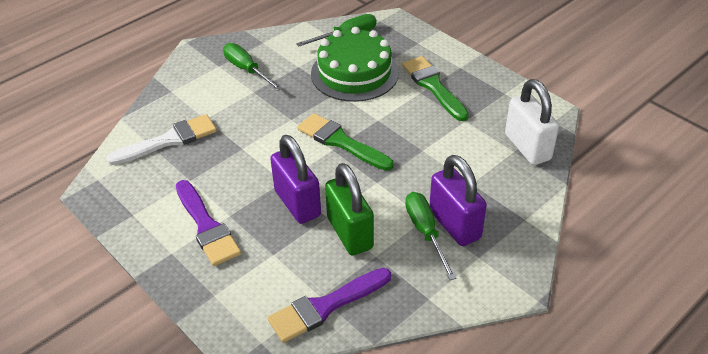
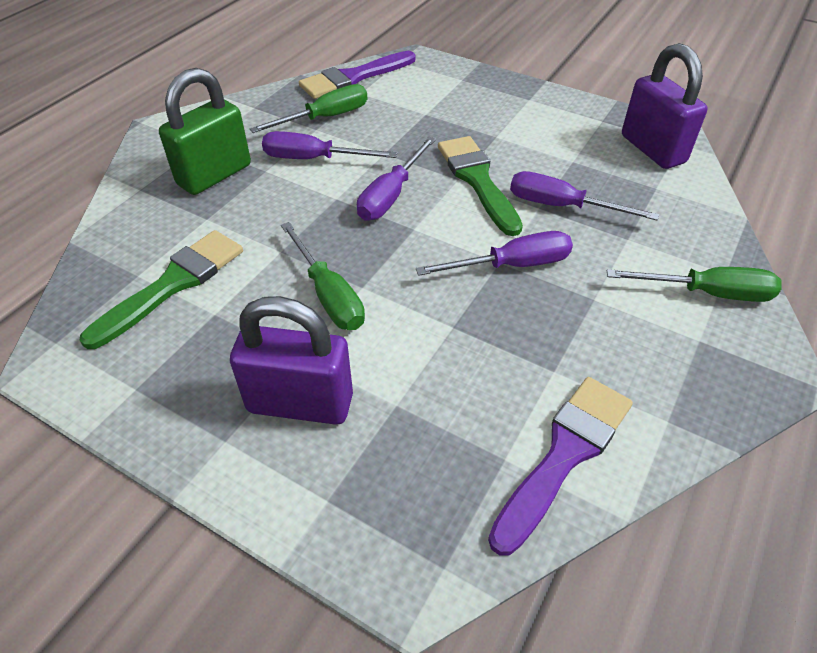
green cake: 1 -> 0
purple screwdriver: 0 -> 4
white brush: 1 -> 0
white padlock: 1 -> 0

